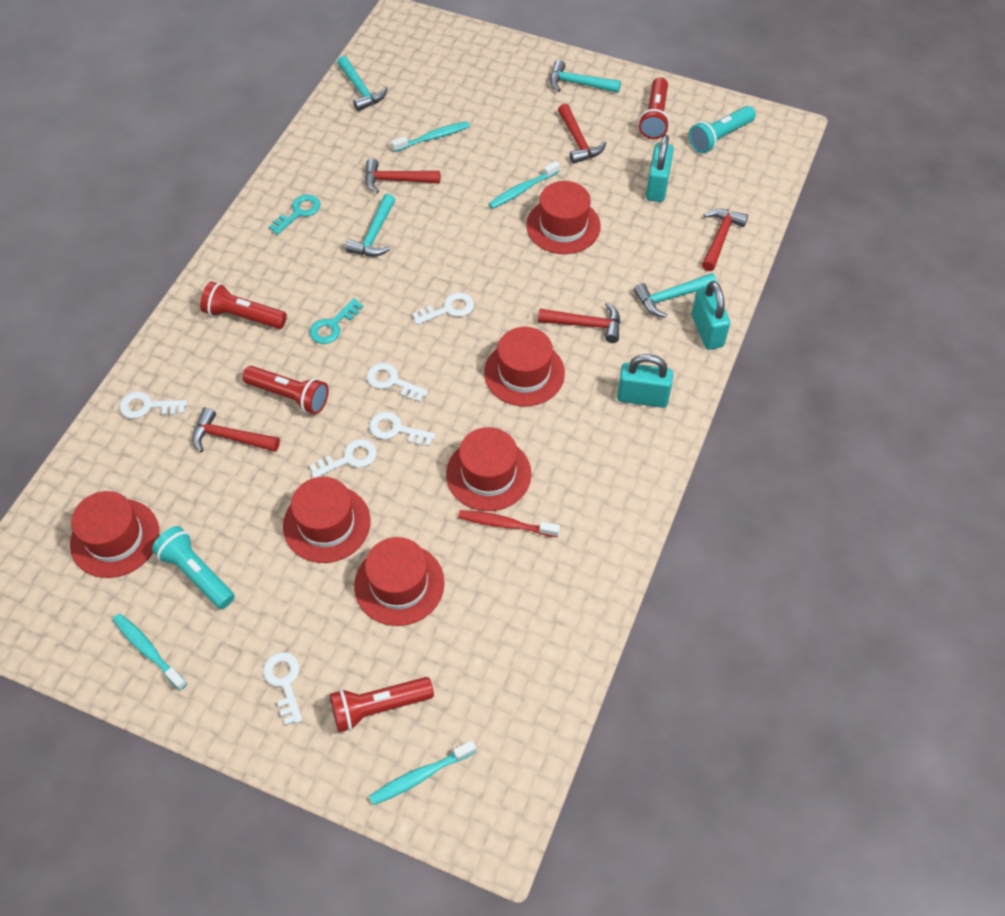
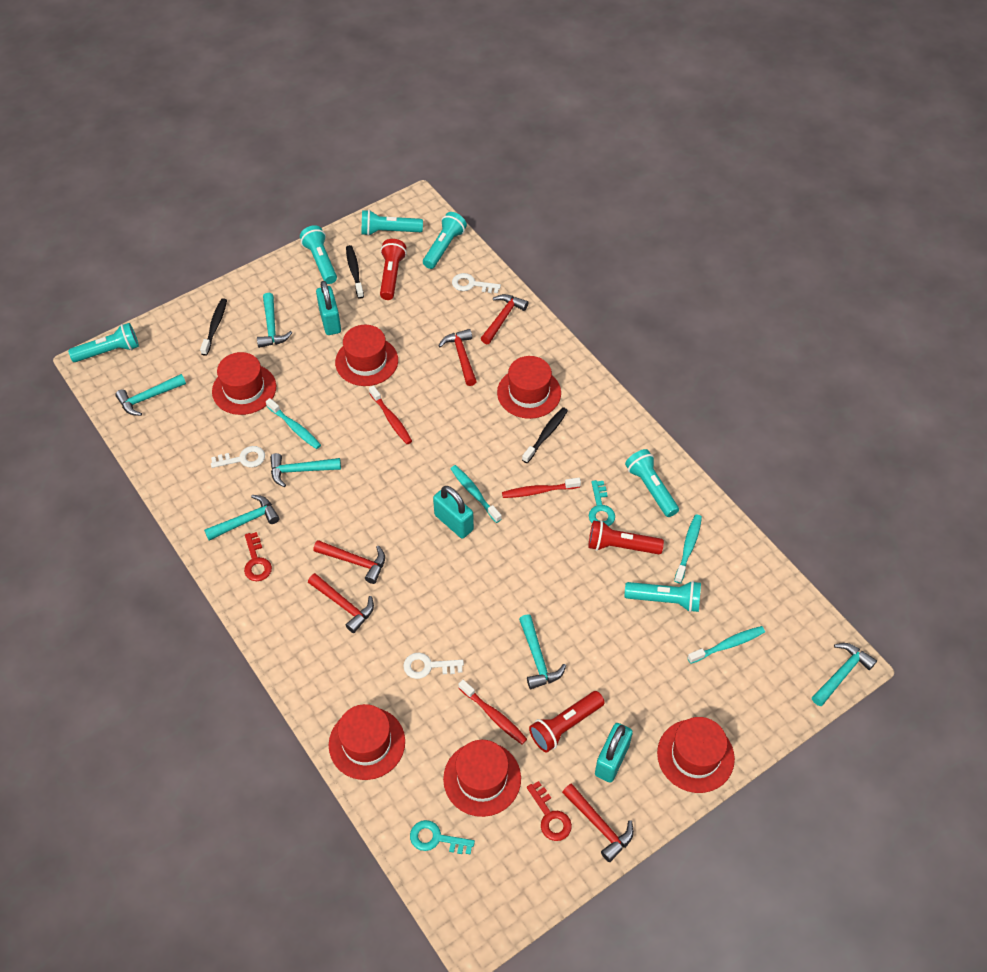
black toothbrush: 0 -> 3
red flashlight: 4 -> 3
red key: 0 -> 2
red toothbrush: 1 -> 3
turquoise flashlight: 2 -> 6
turquoise hammer: 4 -> 6
white key: 6 -> 3

